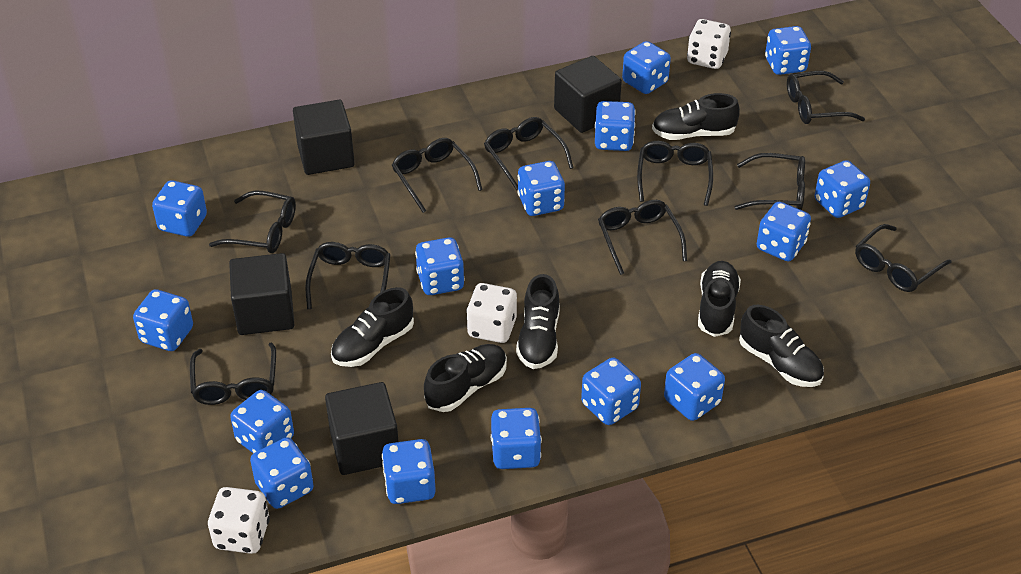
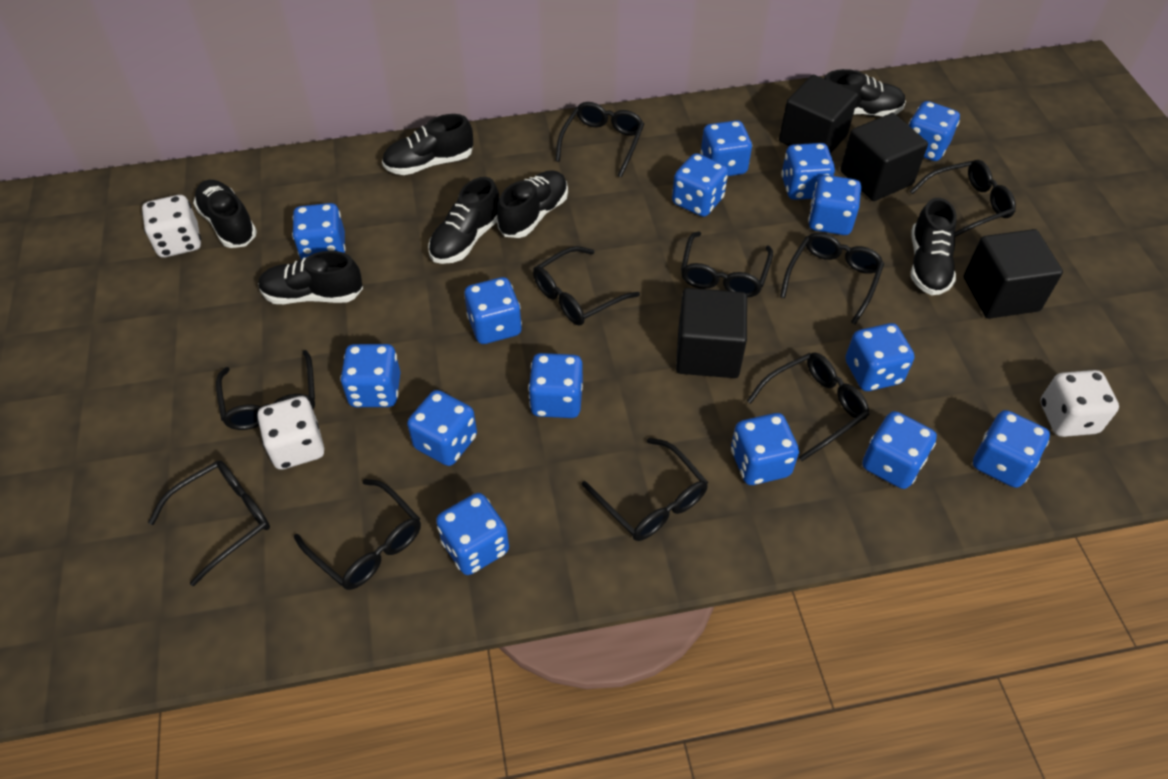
black shoe: 6 -> 7

